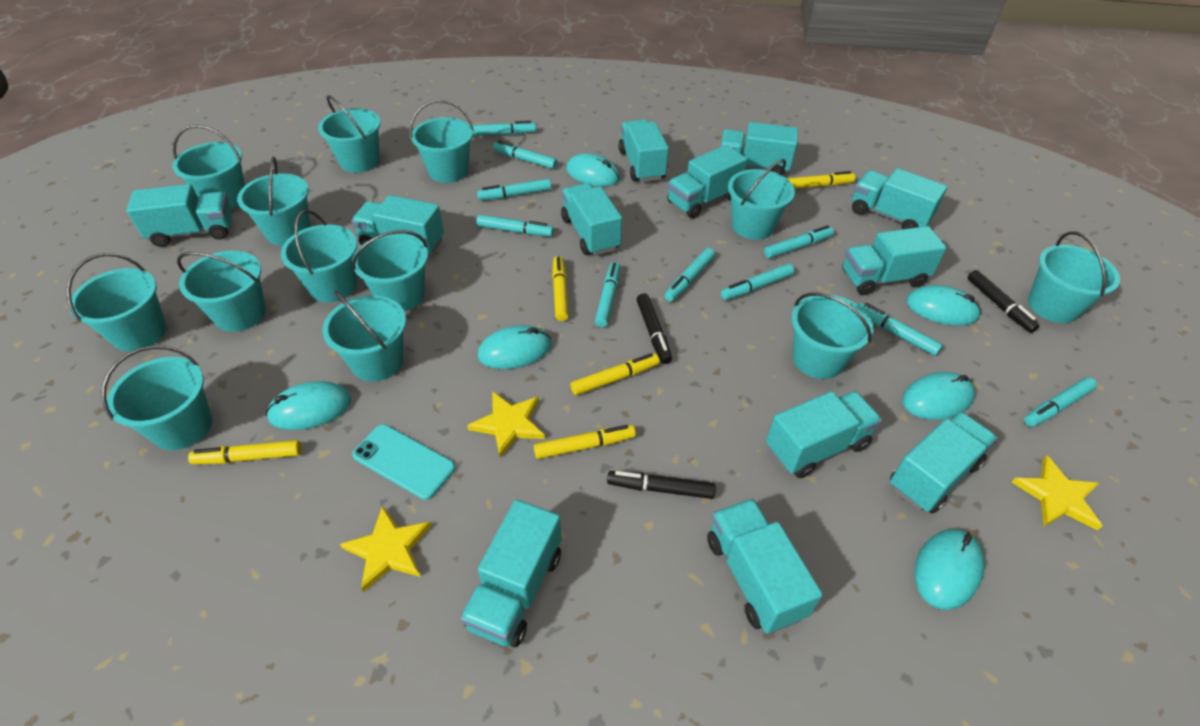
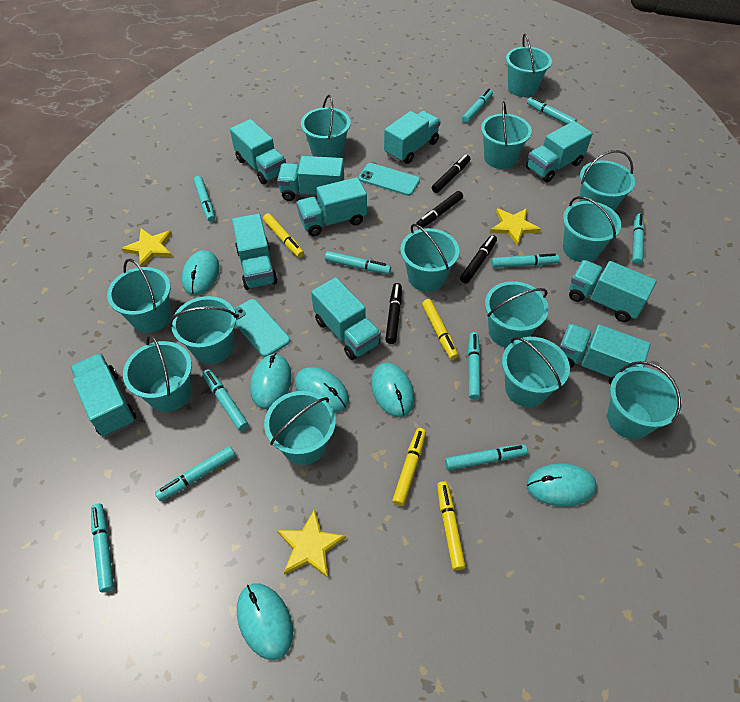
black marker: 3 -> 4
turquoise marker: 10 -> 11
turquoise phone: 1 -> 2
turquoise truck: 12 -> 10
yellow marker: 5 -> 4

